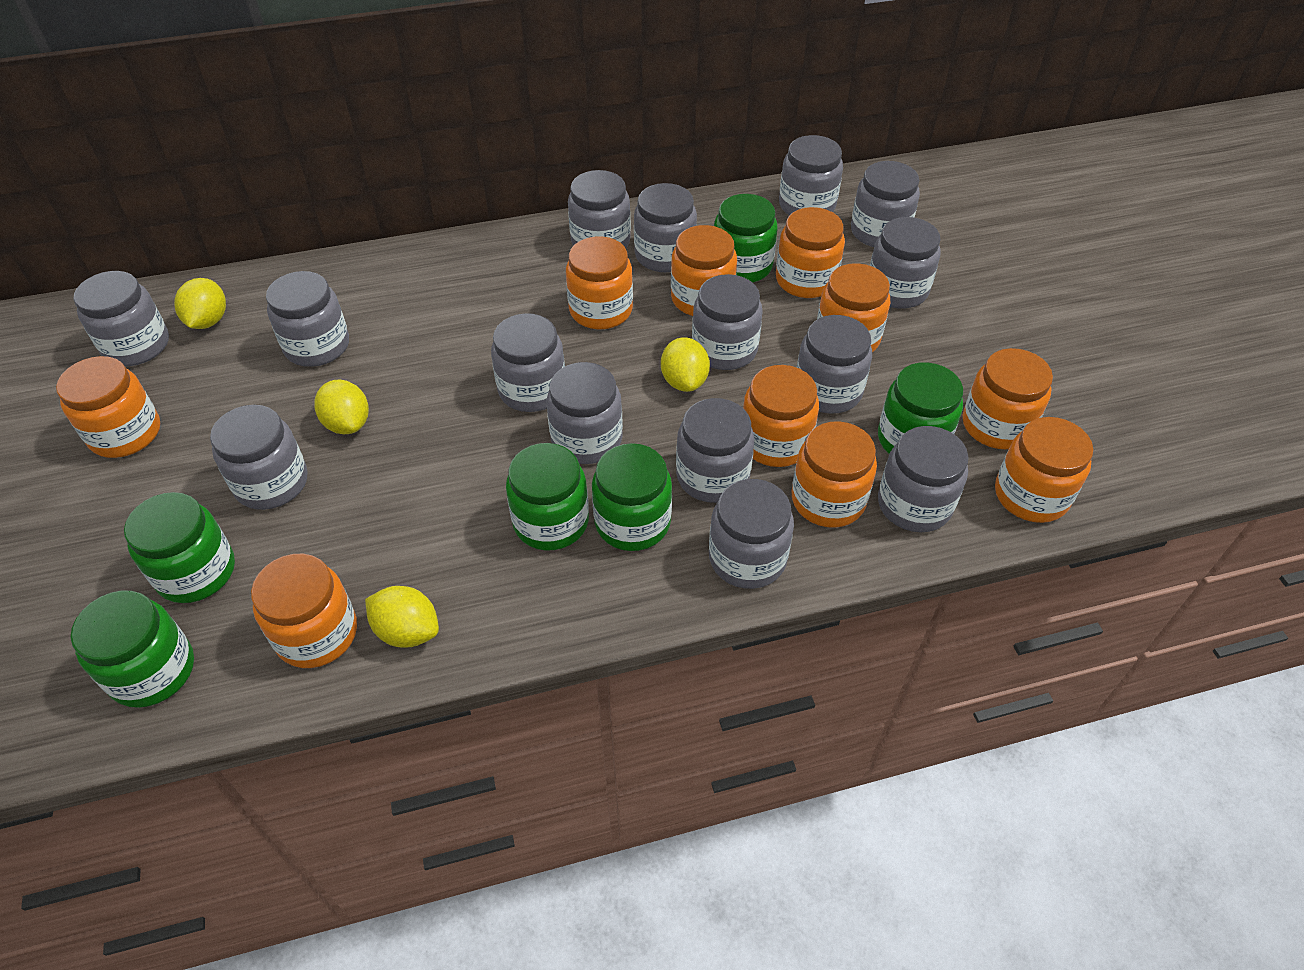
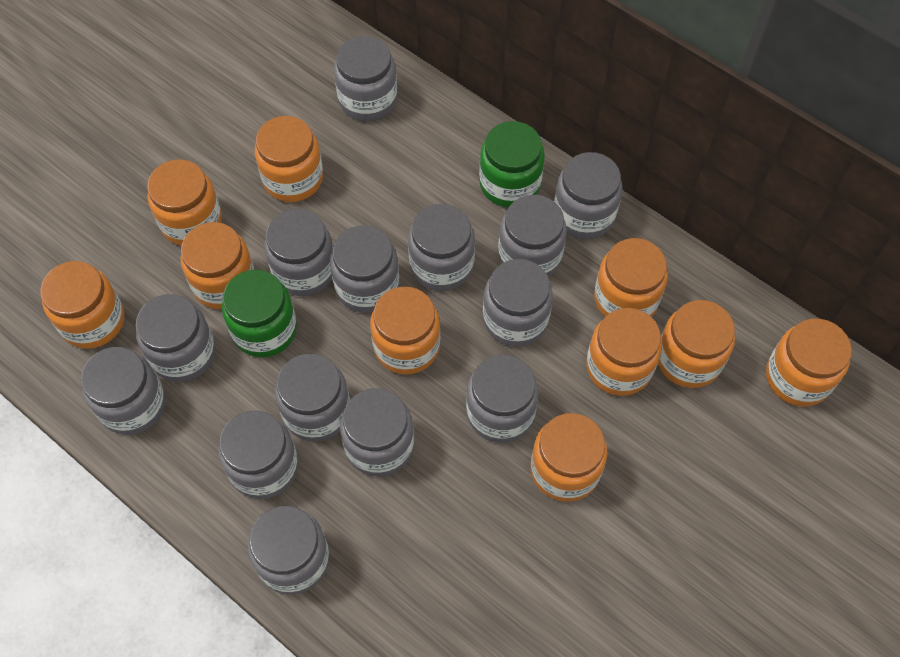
green jar: 6 -> 2
grey jar: 15 -> 14
yellow lemon: 4 -> 0

